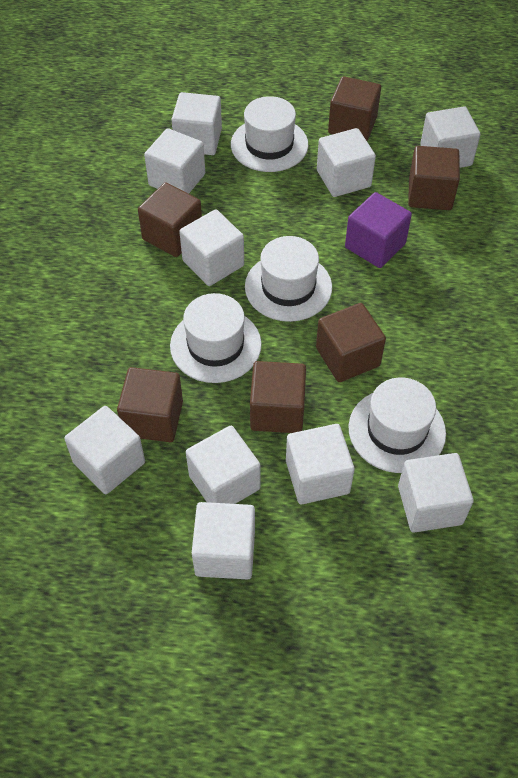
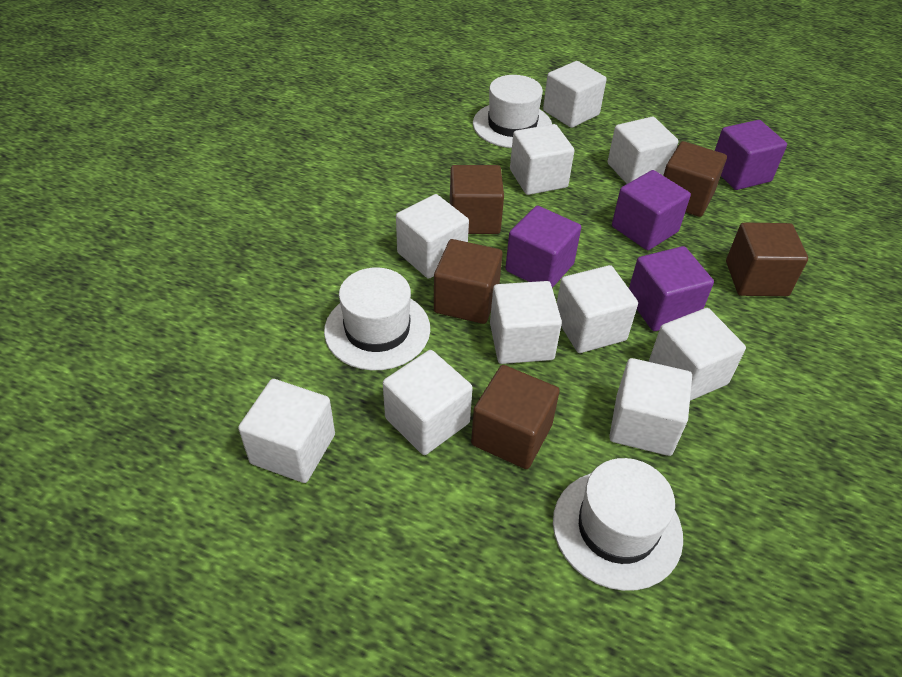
brown cube: 6 -> 5
purple cube: 1 -> 4
white hat: 4 -> 3

